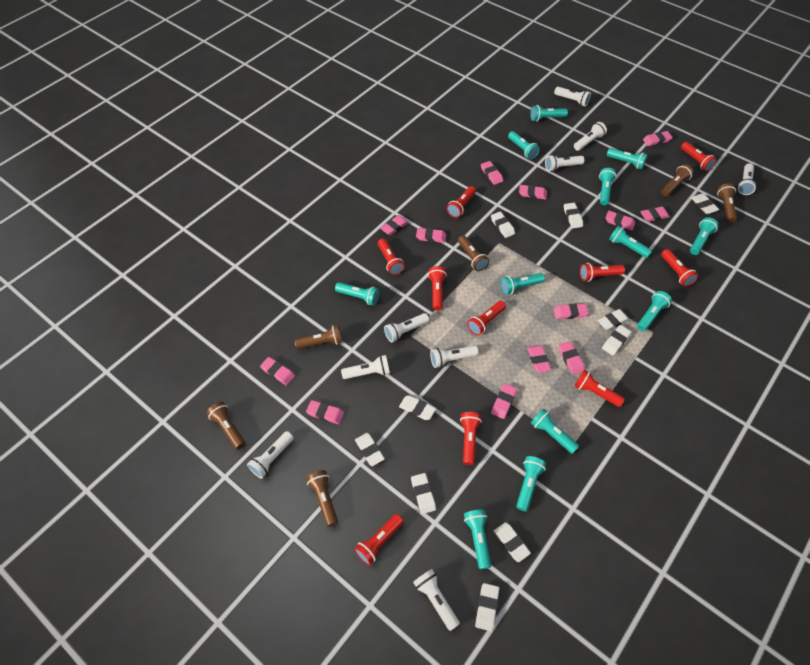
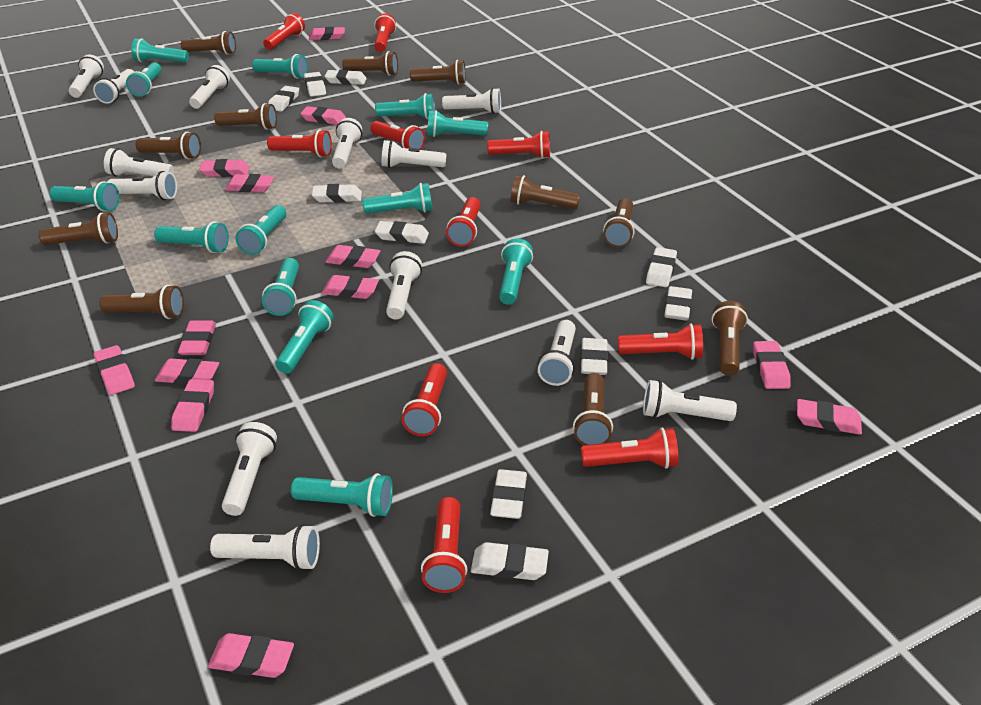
brown flashlight: 6 -> 11
turquoise flashlight: 12 -> 13
white flashlight: 9 -> 13

